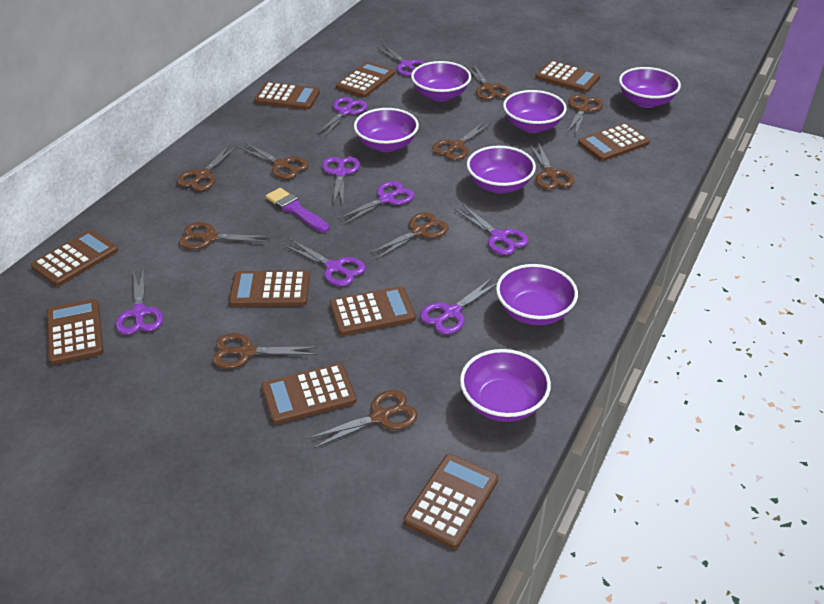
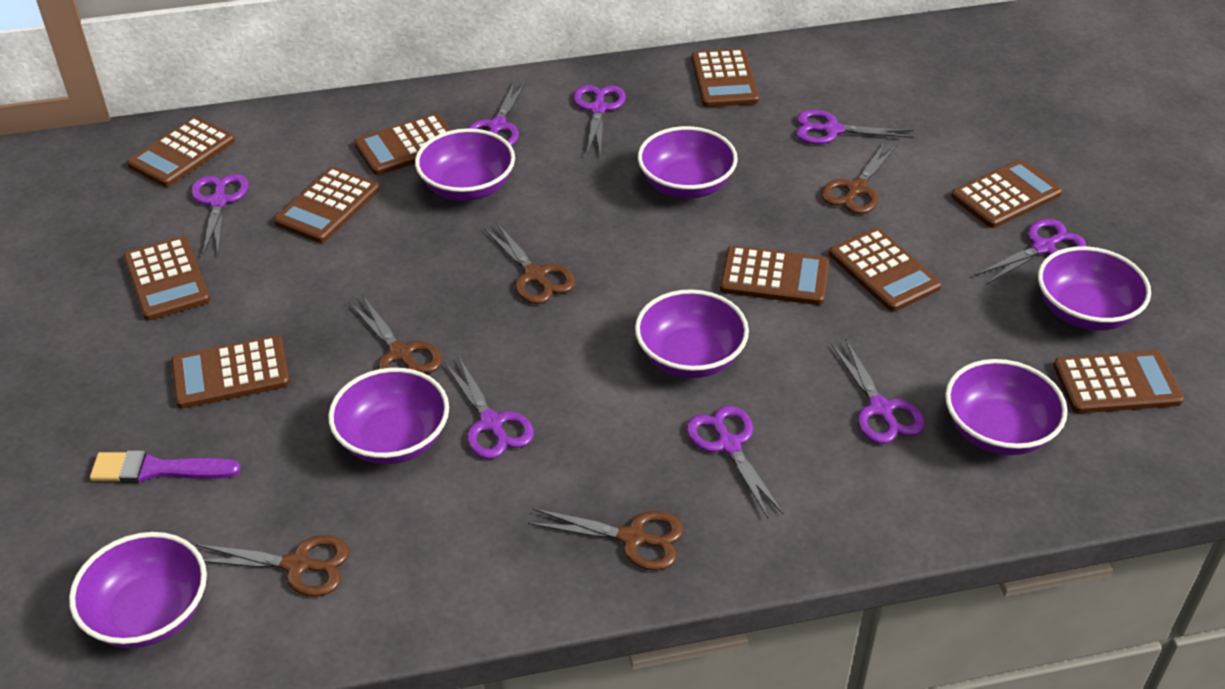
brown scissors: 10 -> 5

